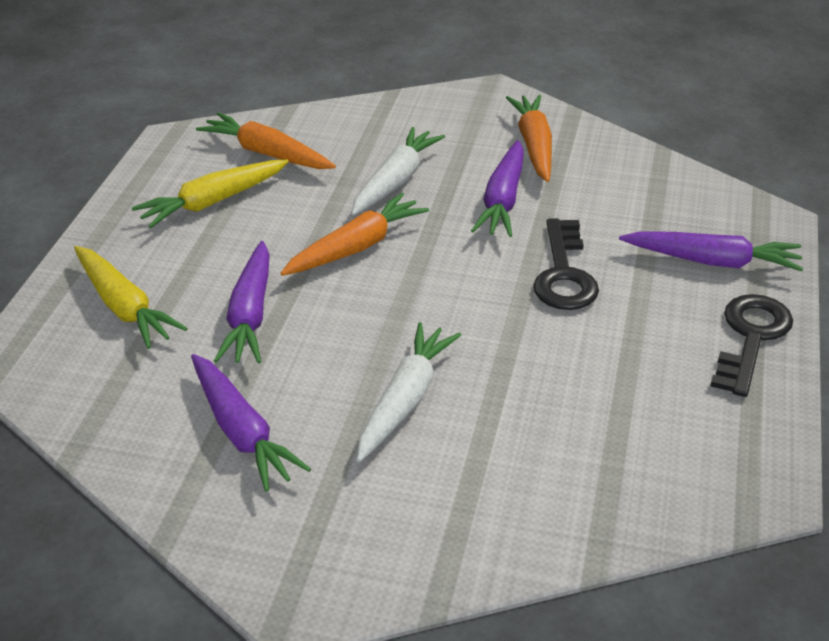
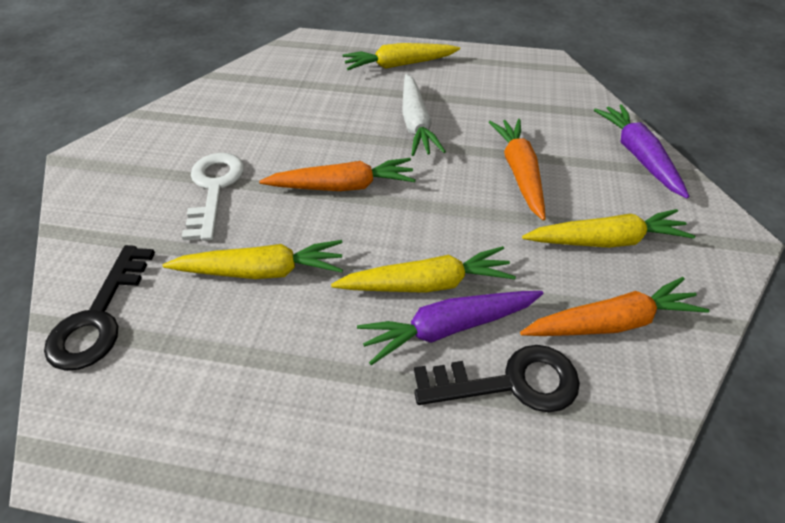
purple carrot: 4 -> 2
white carrot: 2 -> 1
white key: 0 -> 1
yellow carrot: 2 -> 4

